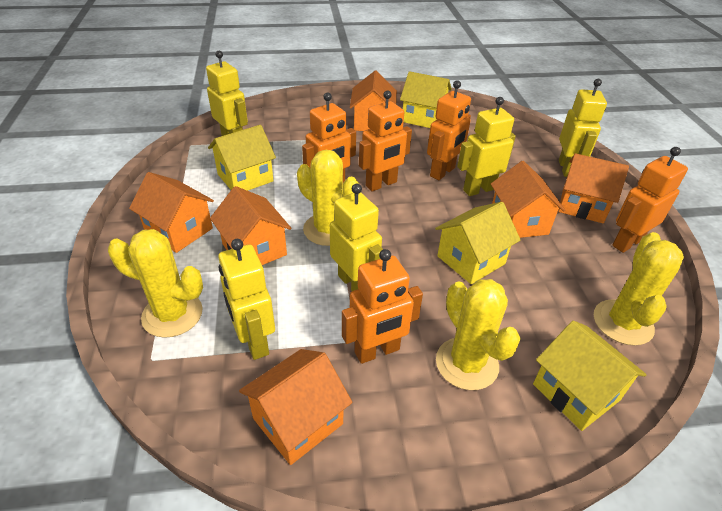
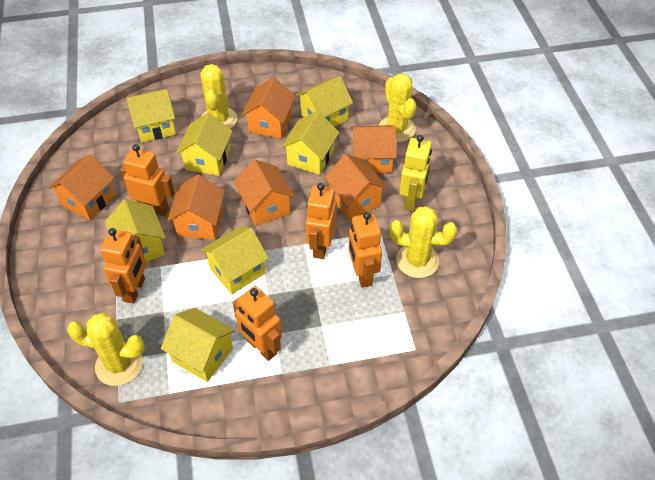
yellow house: 4 -> 7
yellow robot: 5 -> 1

